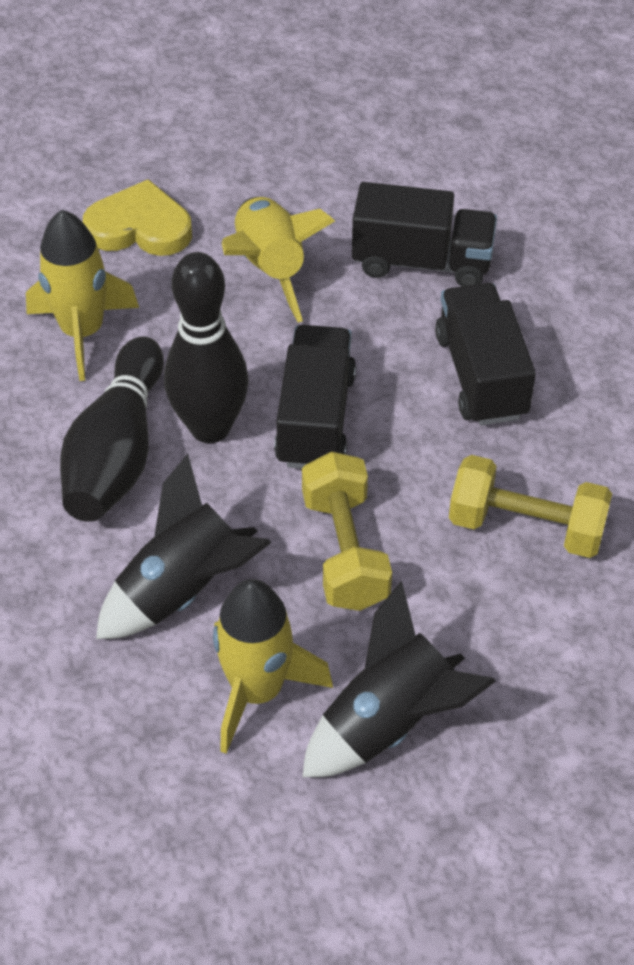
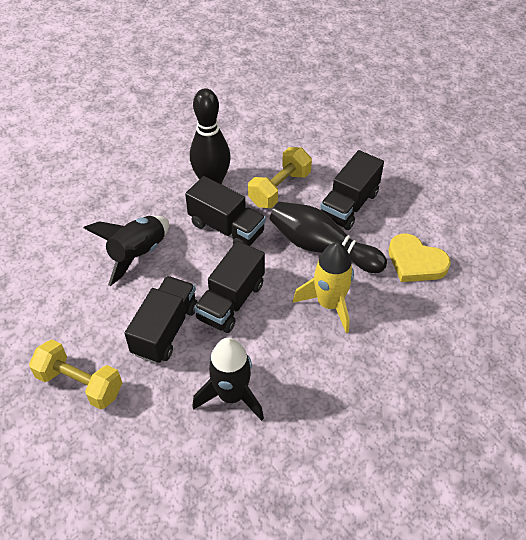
black truck: 3 -> 4
yellow rocket: 3 -> 1

